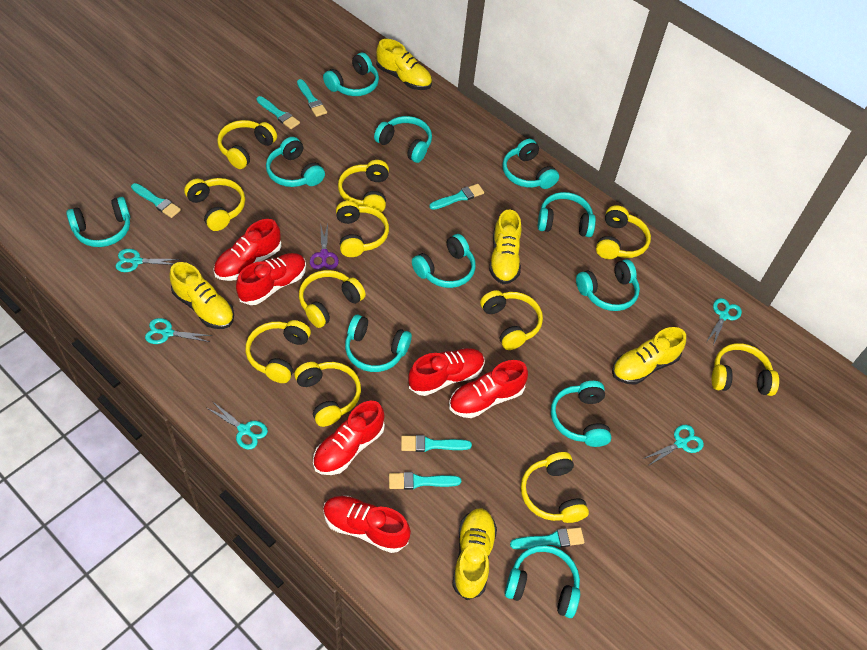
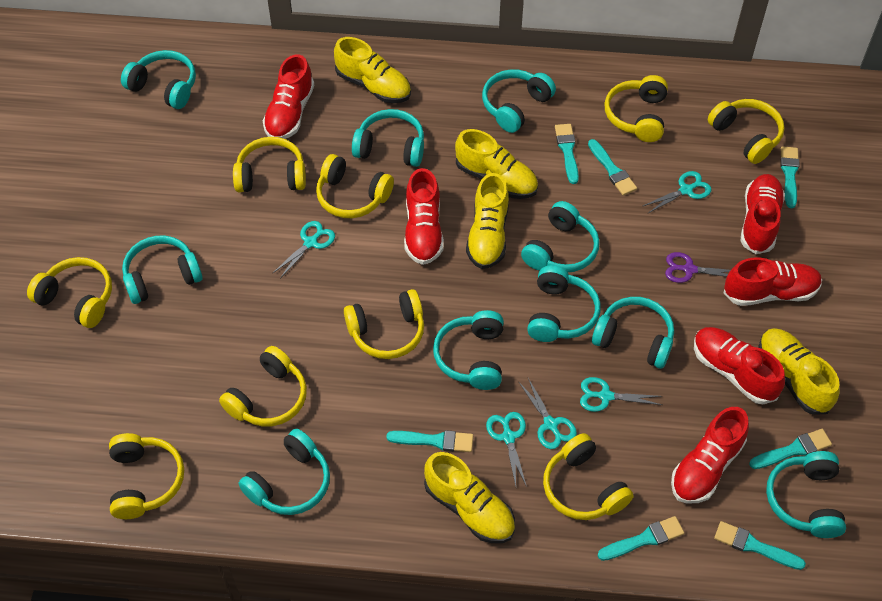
turquoise headphones: 11 -> 10
yellow headphones: 11 -> 9

